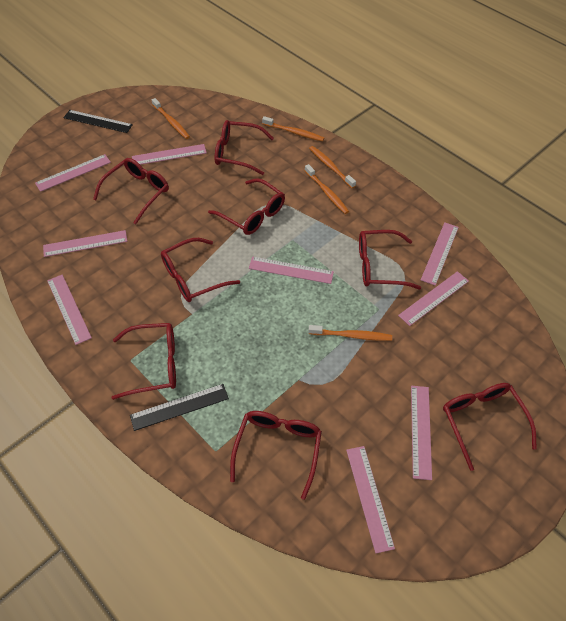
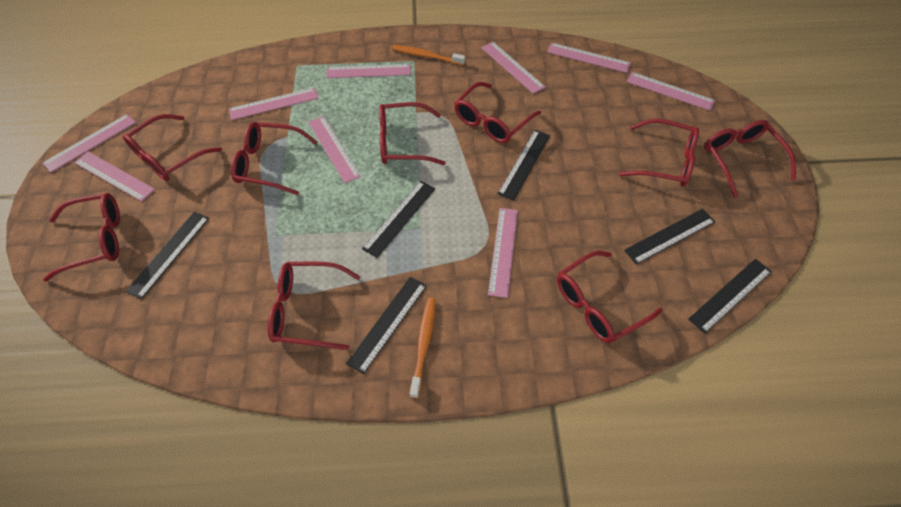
black ruler: 2 -> 6
orange toothbrush: 5 -> 2
red glasses: 8 -> 9

